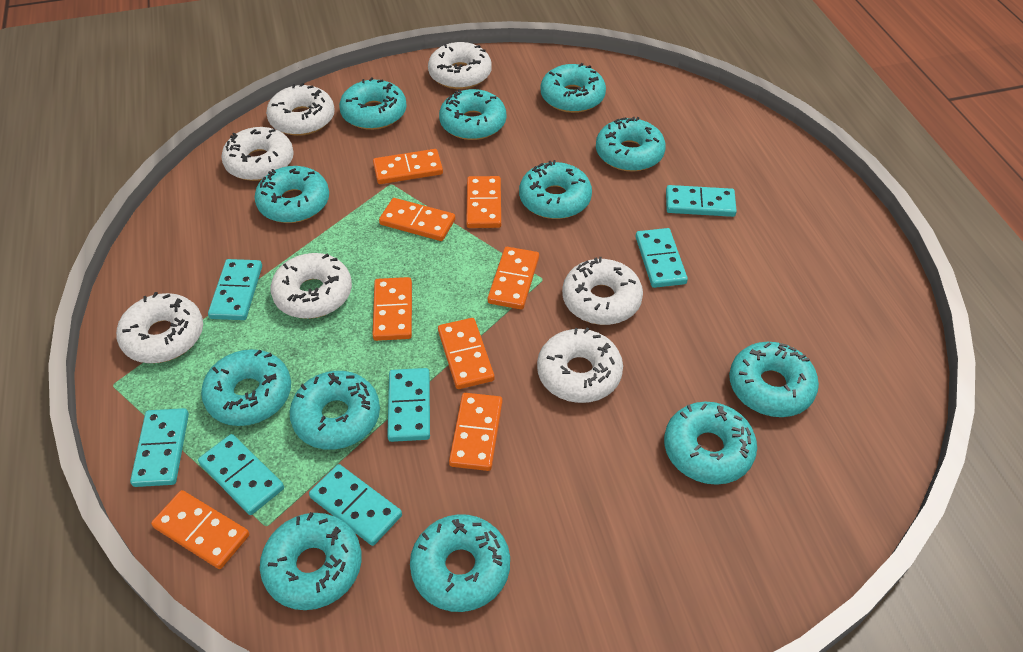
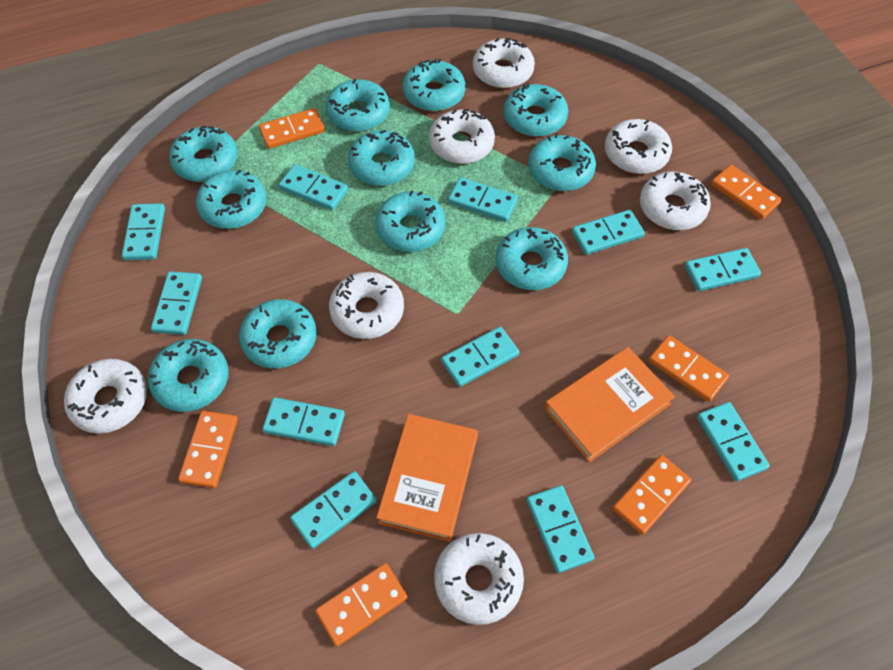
orange book: 0 -> 2
orange domino: 8 -> 6
turquoise domino: 7 -> 11
turquoise donut: 12 -> 11

